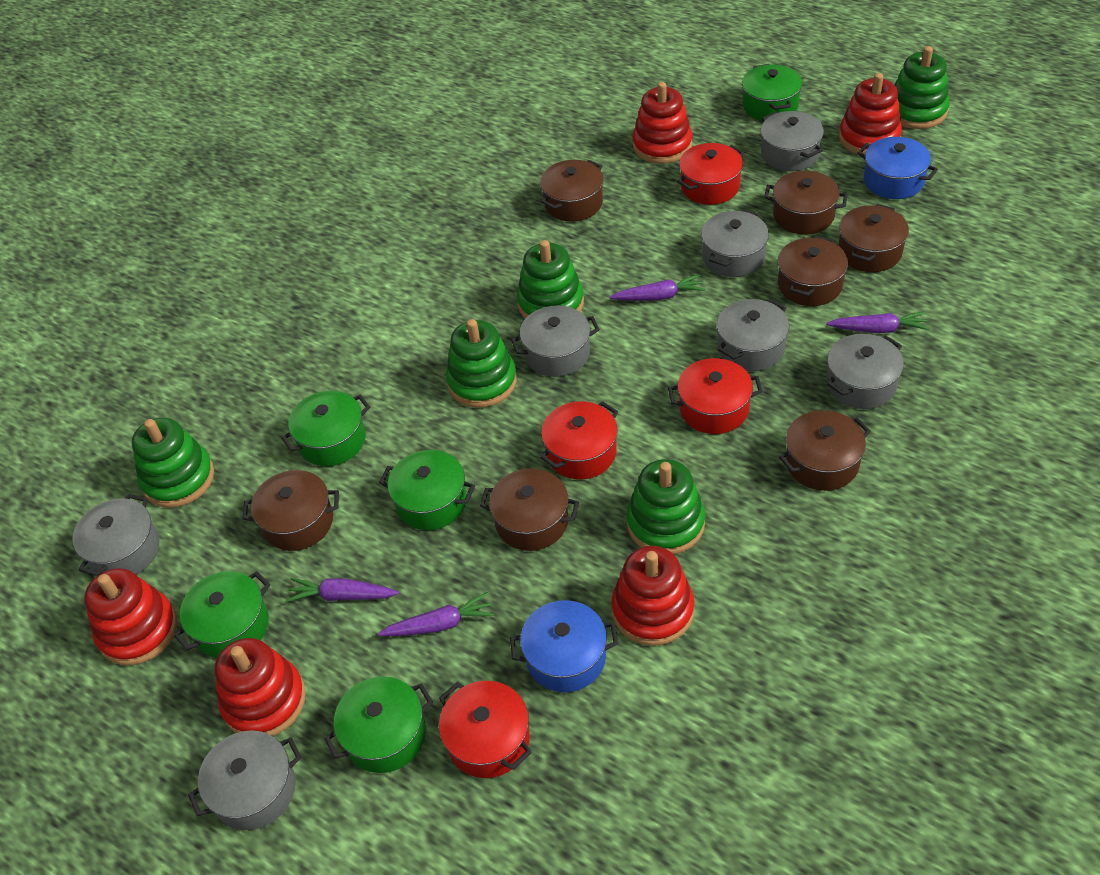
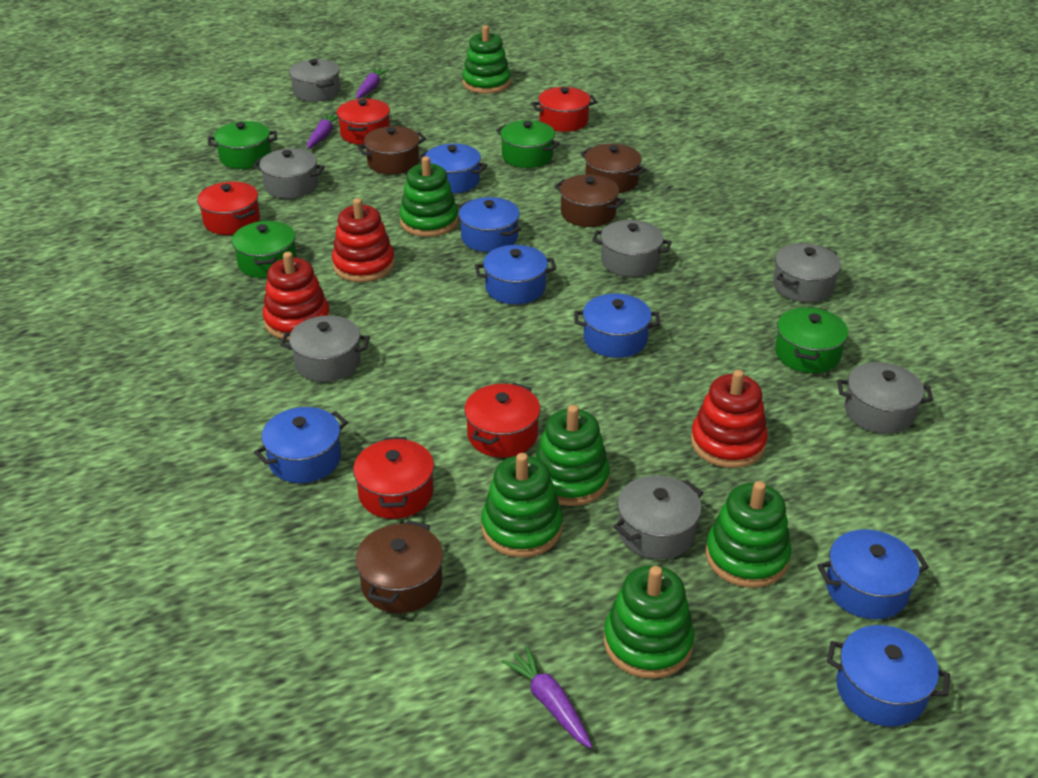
blue pot: 2 -> 7
brown pot: 7 -> 4
green pot: 5 -> 4
green stacking toy: 5 -> 6
purple carrot: 4 -> 3
red pot: 4 -> 5
red stacking toy: 5 -> 3

